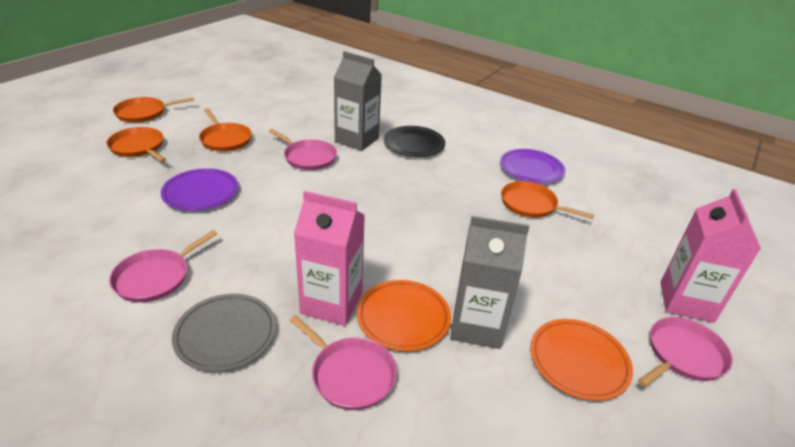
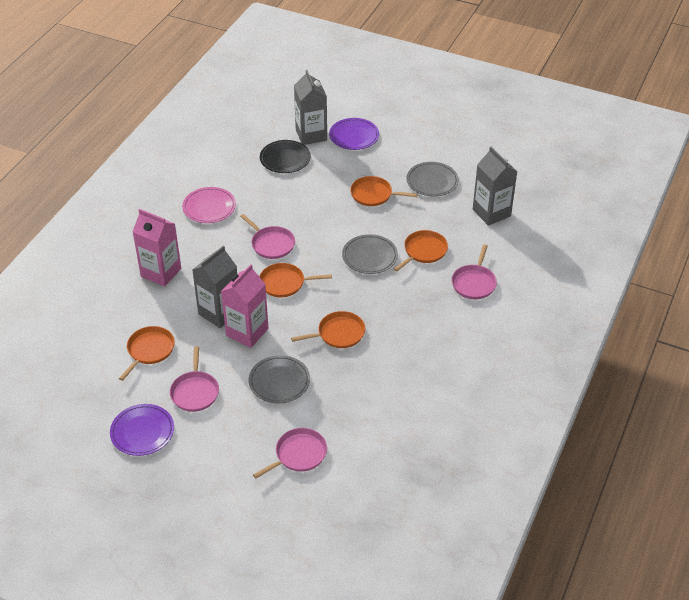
grey carton: 2 -> 3
grey plate: 1 -> 3
orange pan: 4 -> 5
orange plate: 2 -> 0
pink plate: 0 -> 1

